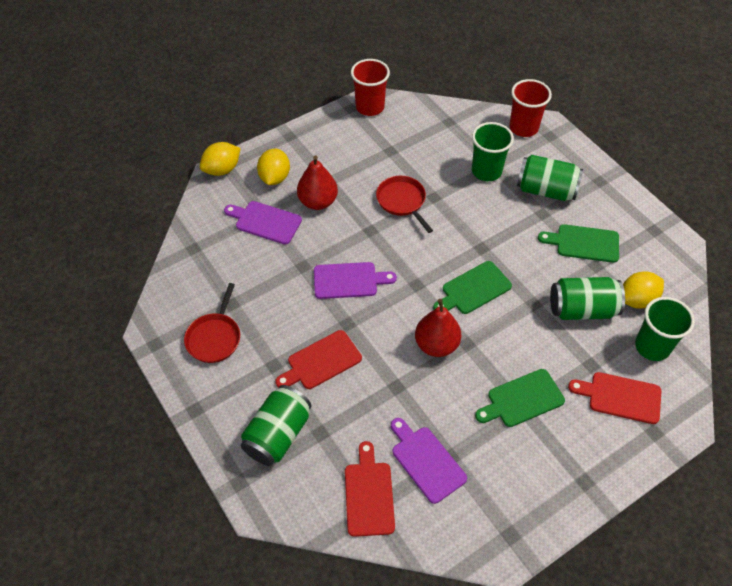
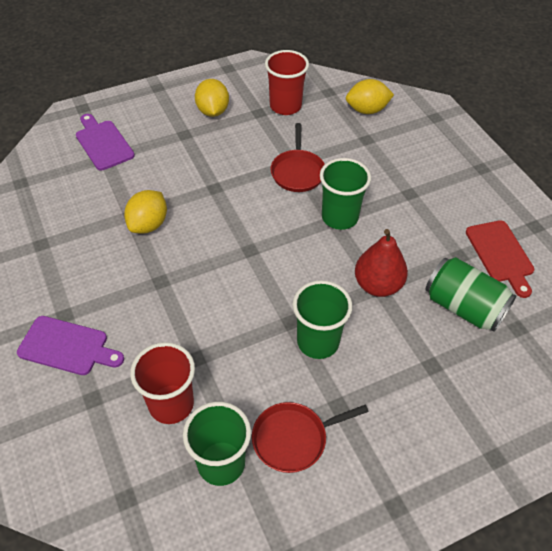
green can: 3 -> 1
green cup: 2 -> 3
green cutting board: 3 -> 0
purple cutting board: 3 -> 2
red cutting board: 3 -> 1
red pear: 2 -> 1

